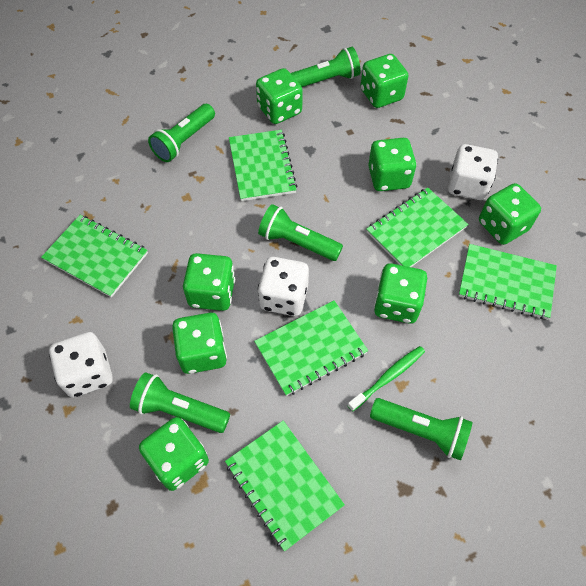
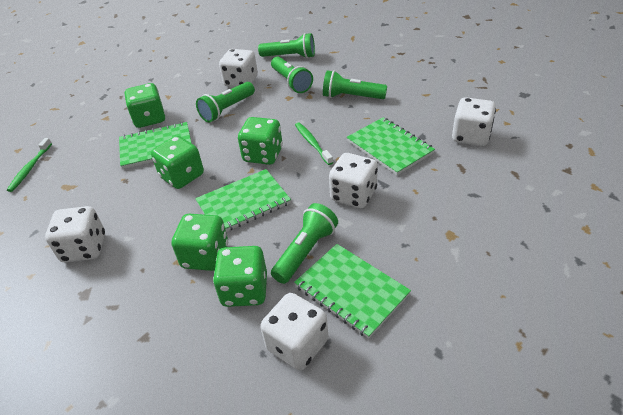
green dice: 8 -> 5
green notebook: 6 -> 4
green toothbrush: 1 -> 2
white dice: 3 -> 5

